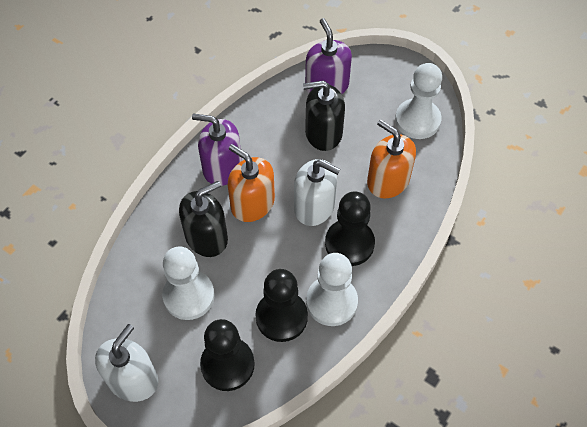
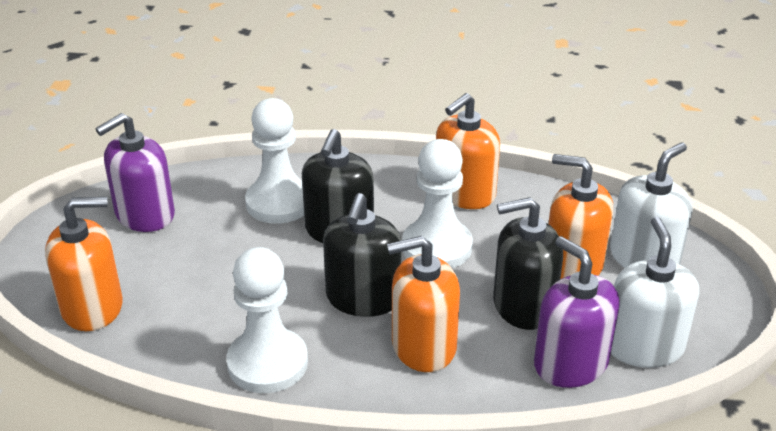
black pawn: 3 -> 0
black soap dispenser: 2 -> 3
orange soap dispenser: 2 -> 4

